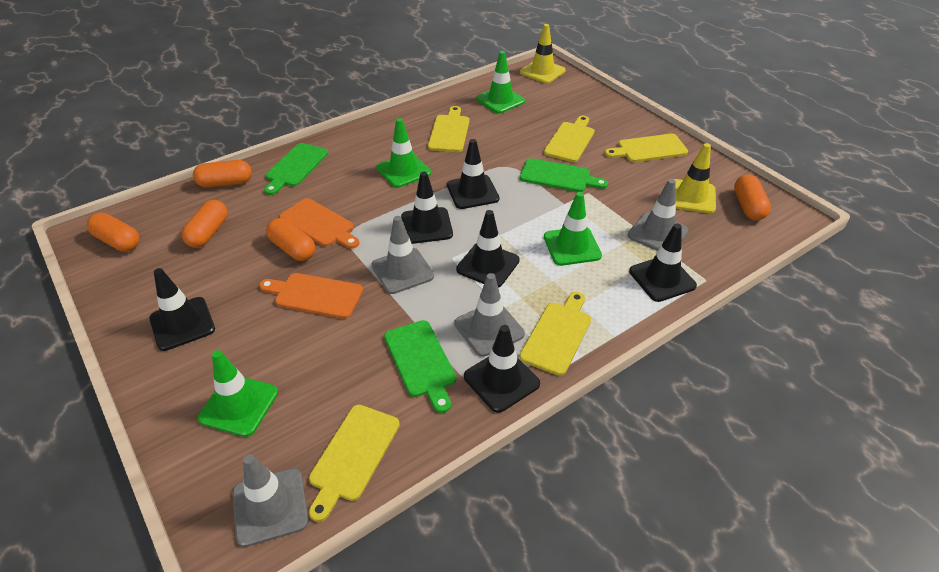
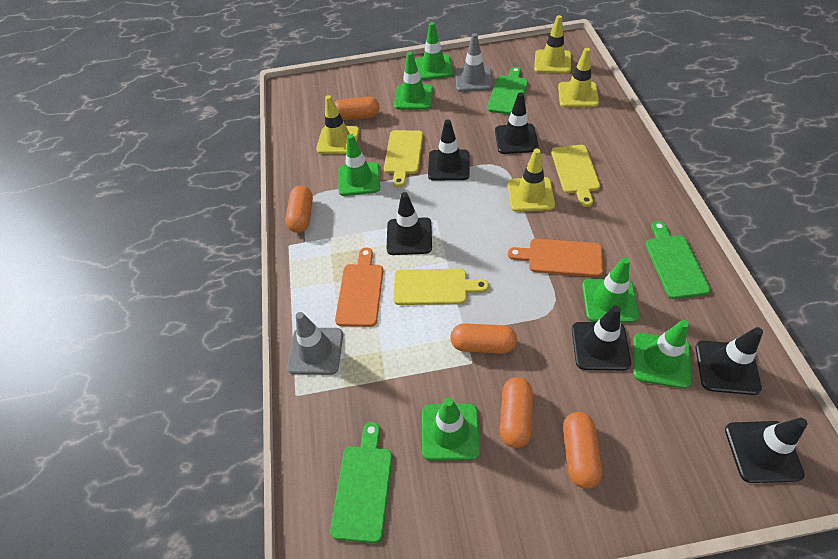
green traffic cone: 4 -> 6
grey traffic cone: 4 -> 2
yellow cutting board: 5 -> 3
yellow traffic cone: 2 -> 4

